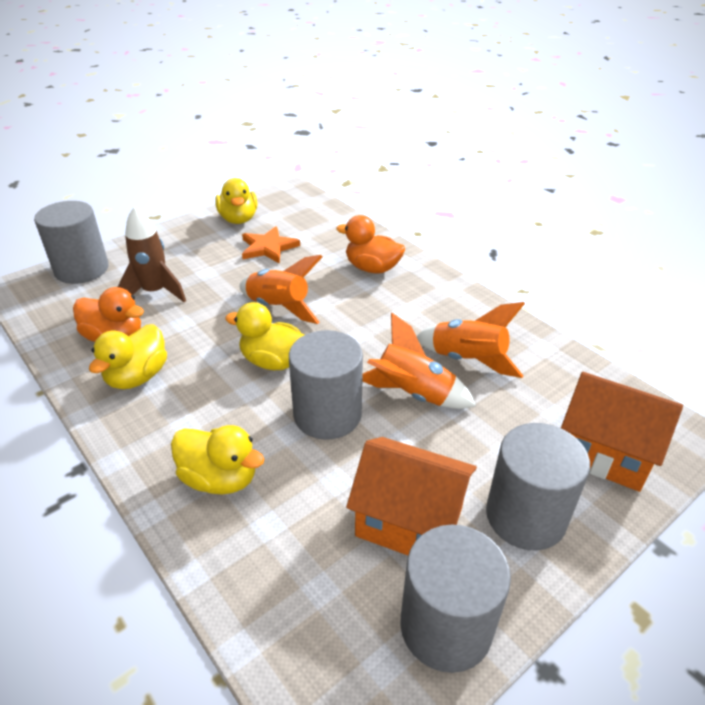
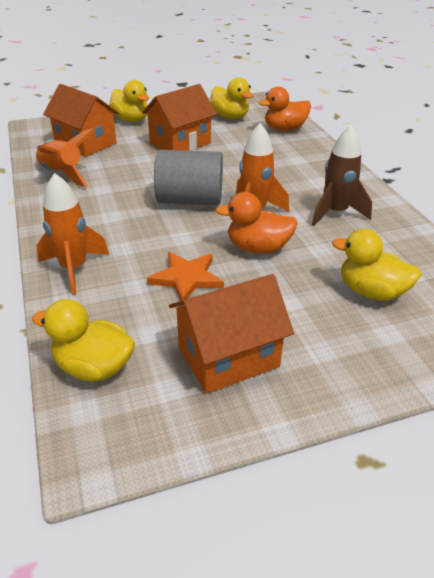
grey cylinder: 4 -> 1
orange house: 2 -> 3

